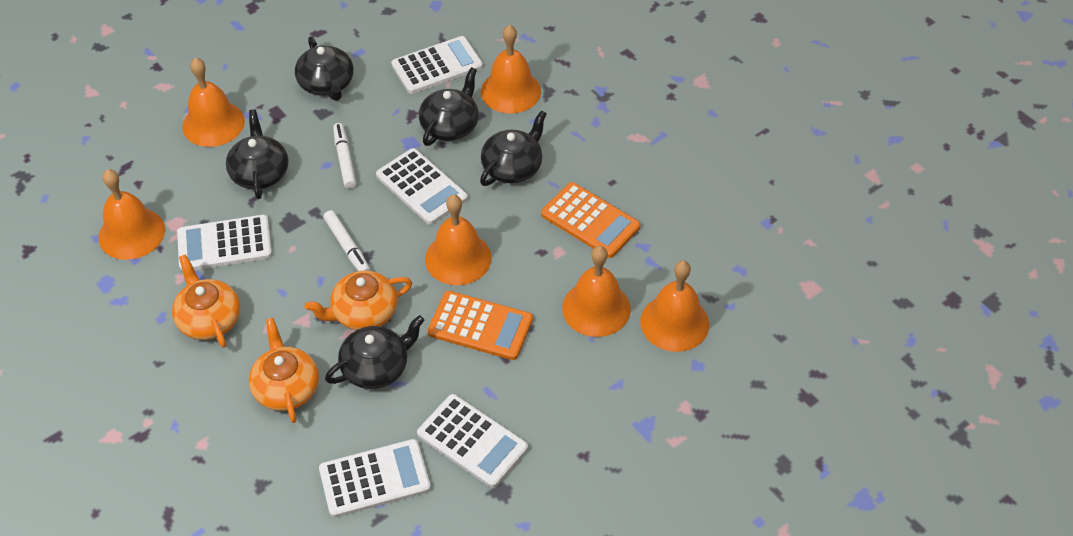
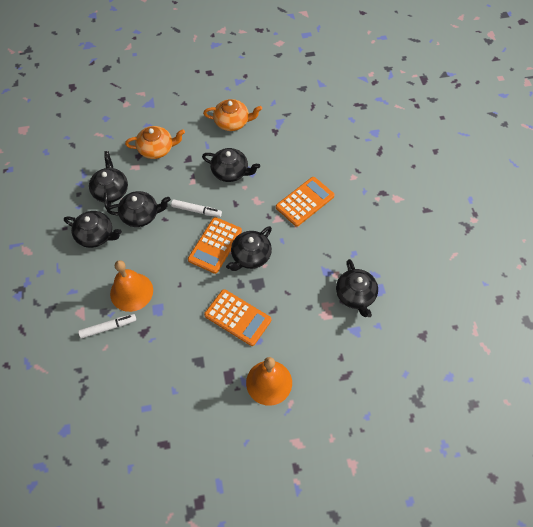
black teapot: 5 -> 6
orange bell: 6 -> 2
orange calculator: 2 -> 3
orange teapot: 3 -> 2
white calculator: 5 -> 0

